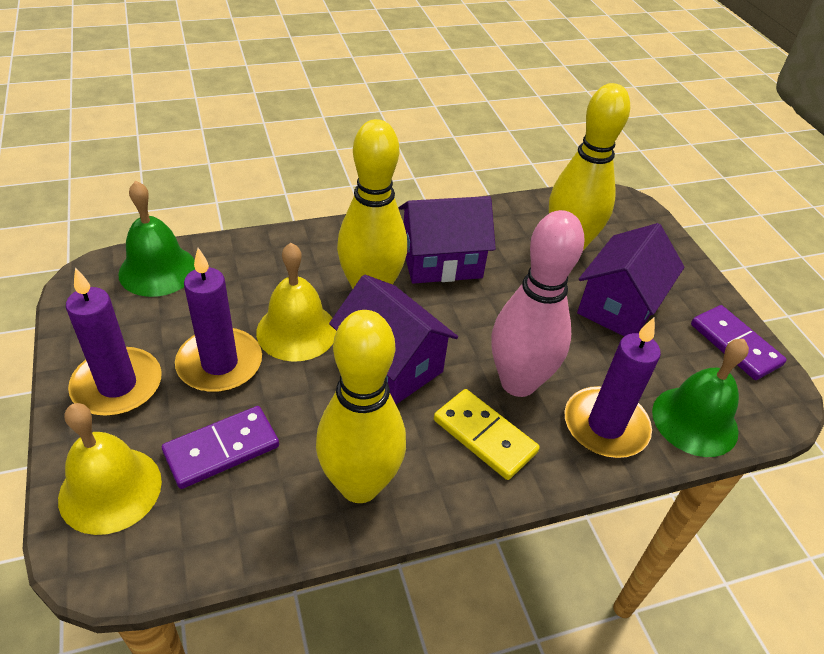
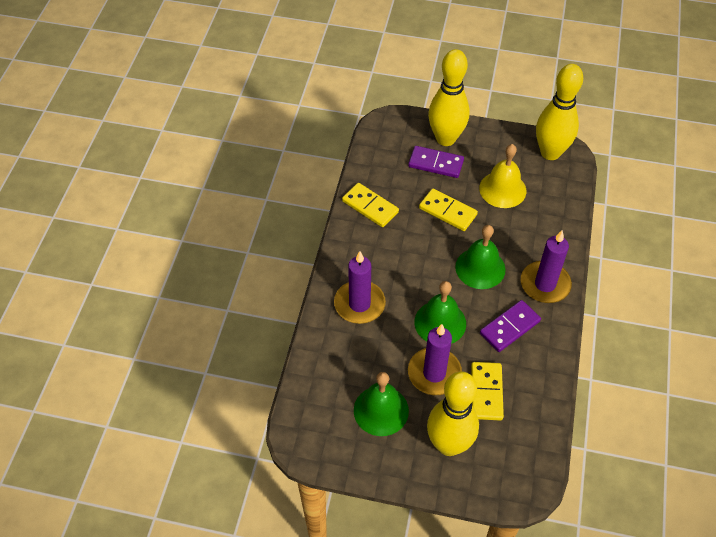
green bell: 2 -> 3
pink bowling pin: 1 -> 0
purple house: 3 -> 0
yellow bell: 2 -> 1
yellow domino: 1 -> 3

